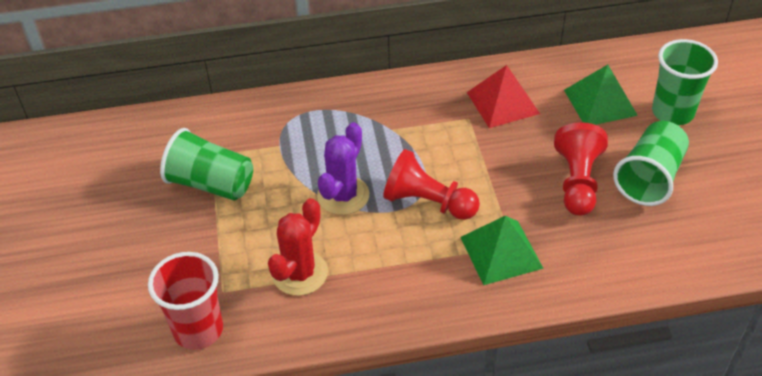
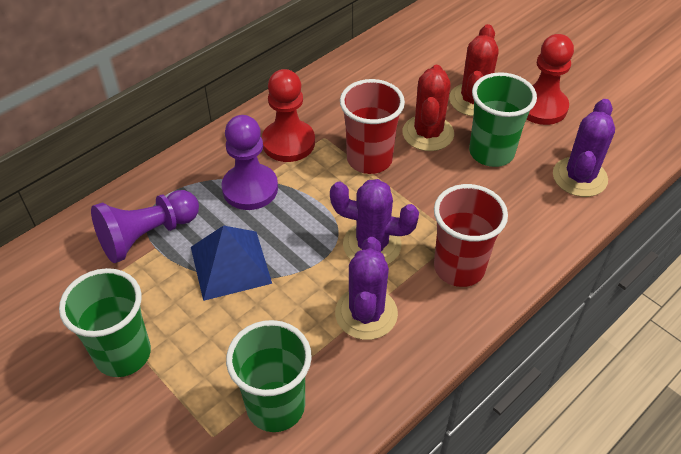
blue pyramid: 0 -> 1
green pyramid: 2 -> 0
purple cactus: 1 -> 3
purple pawn: 0 -> 2
red cactus: 1 -> 2
red cup: 1 -> 2
red pyramid: 1 -> 0

